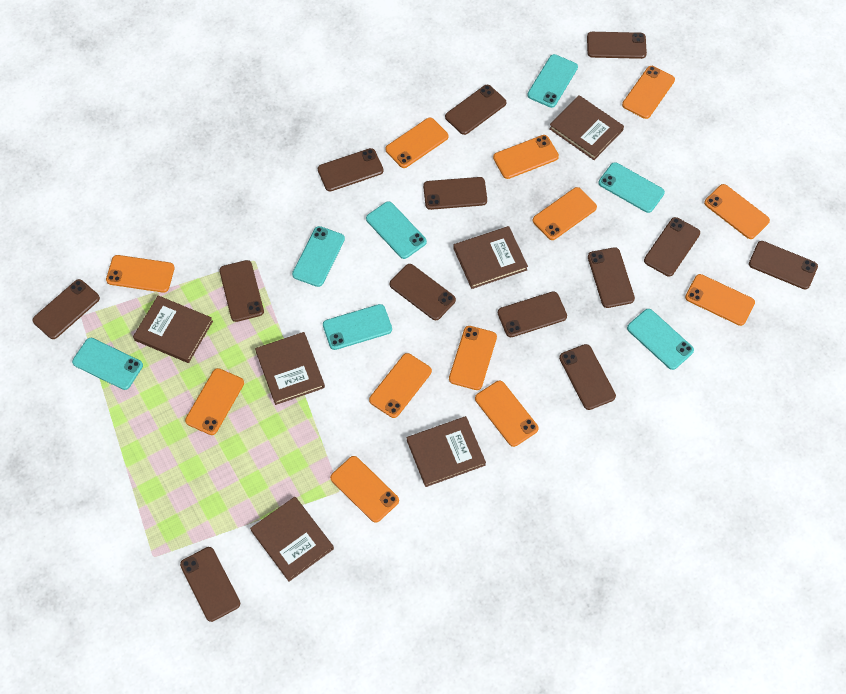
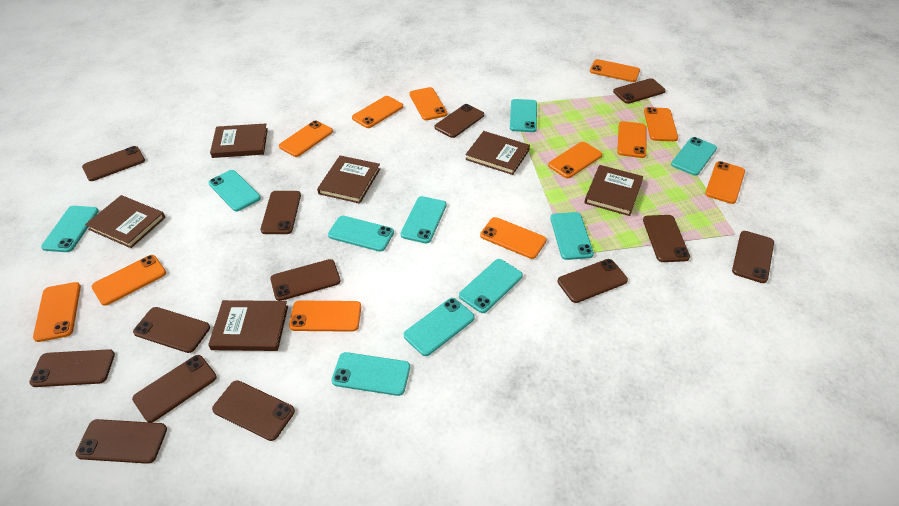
turquoise phone: 7 -> 10

